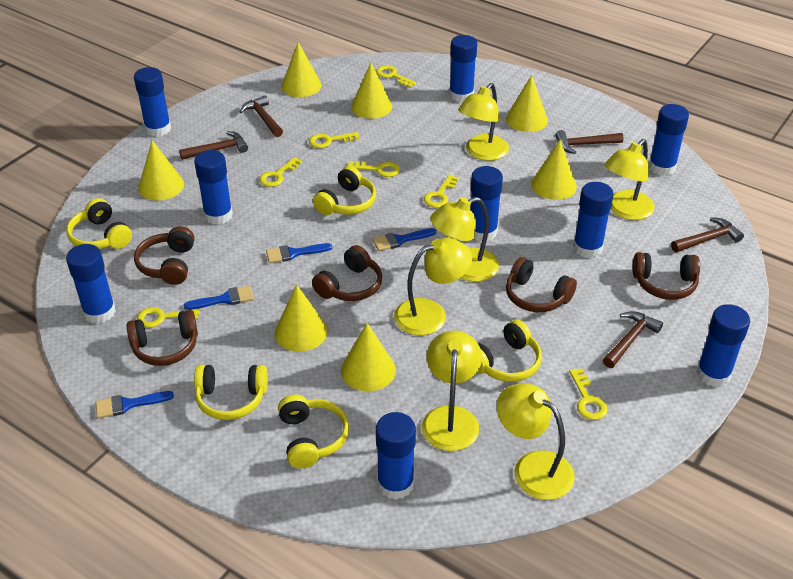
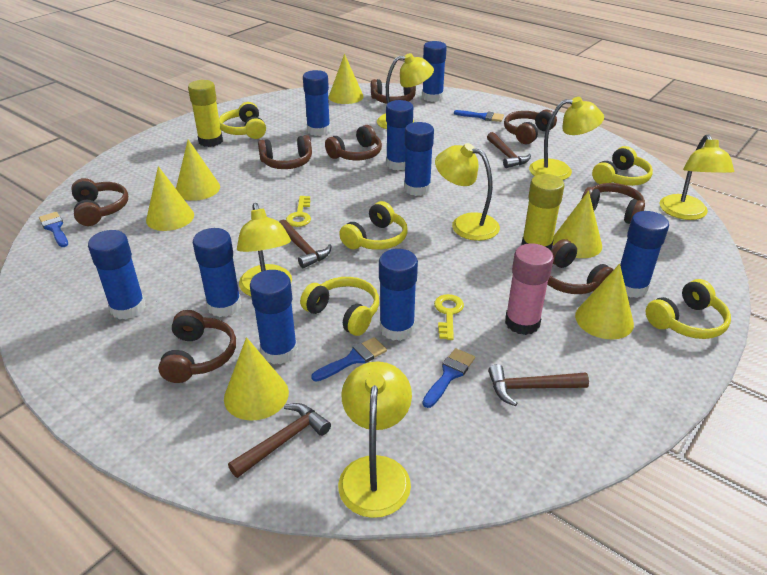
brown hammer: 5 -> 4
brown headphones: 5 -> 8
pink glue stick: 0 -> 1
yellow cone: 7 -> 6
yellow glue stick: 0 -> 2
yellow key: 7 -> 2

